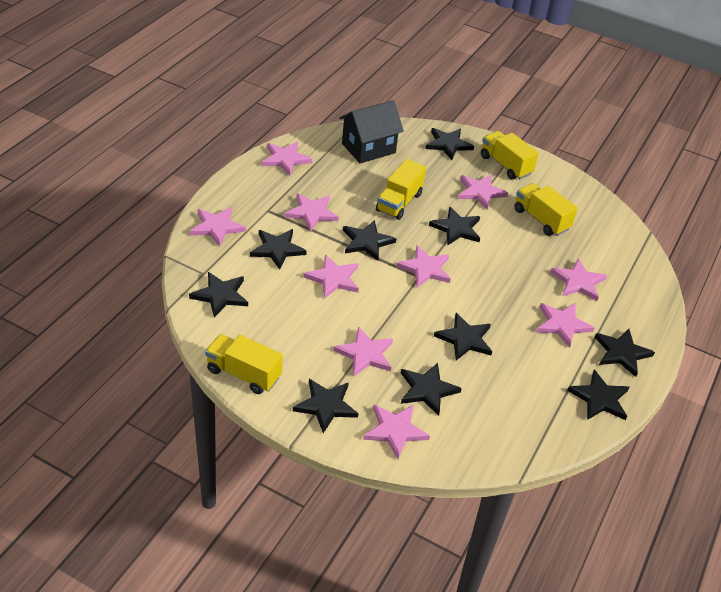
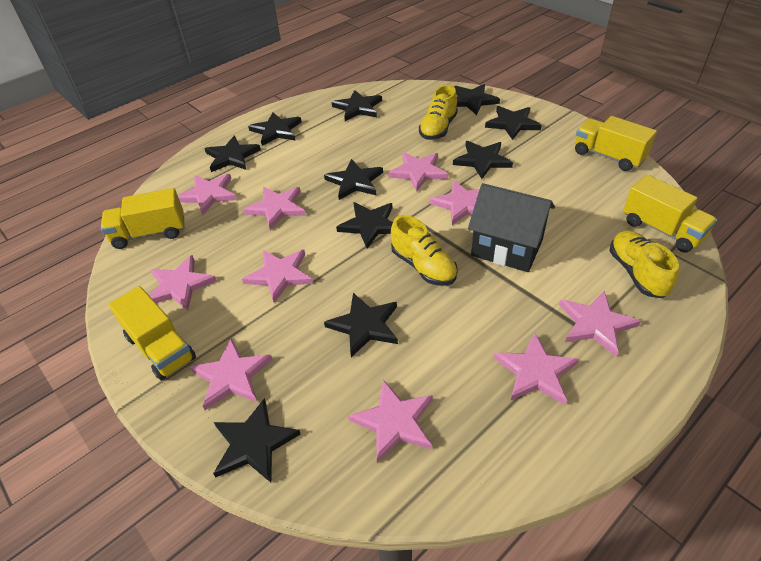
yellow shoe: 0 -> 3

